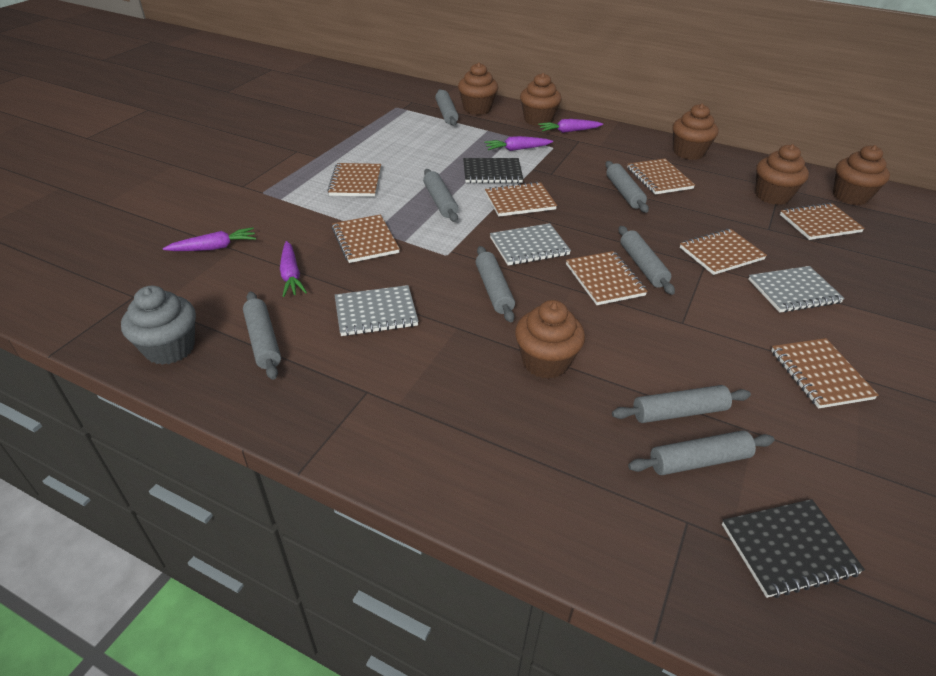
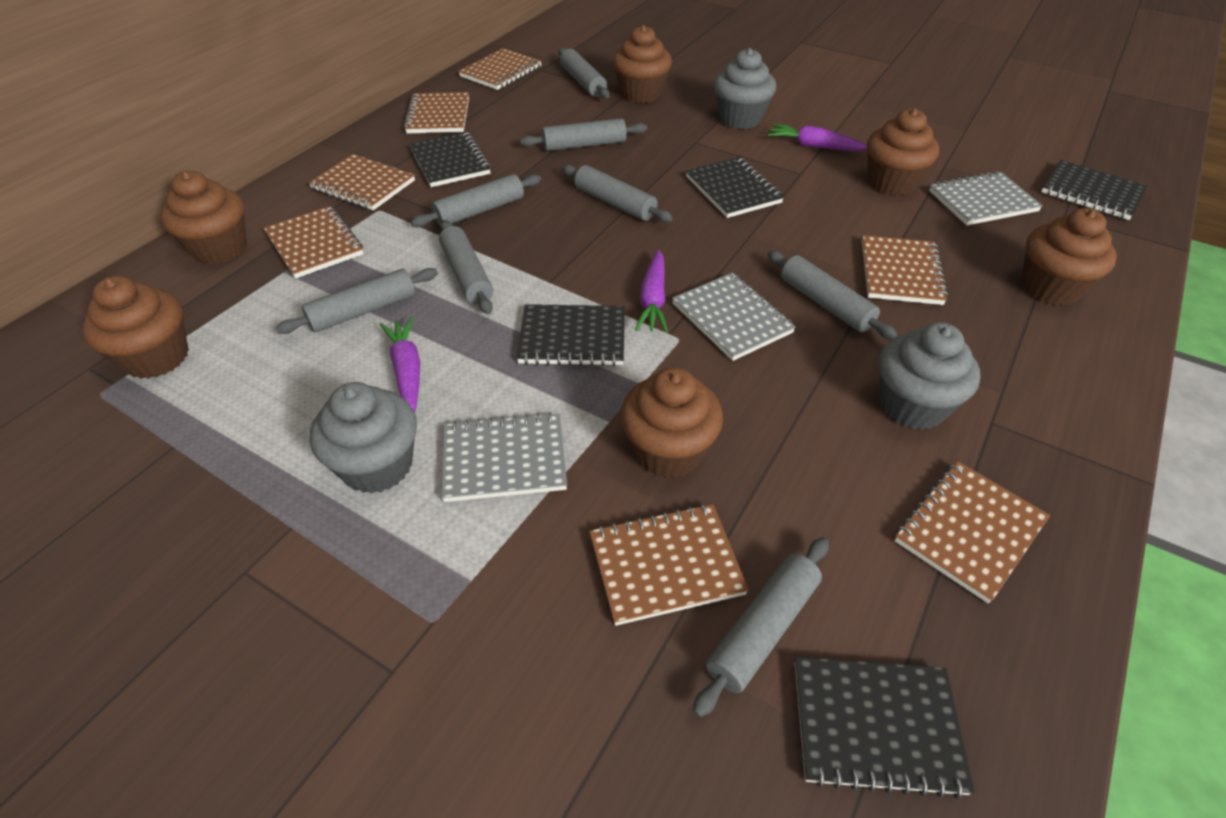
black notebook: 2 -> 5
brown notebook: 8 -> 7
grey cupcake: 1 -> 3
purple carrot: 4 -> 3

